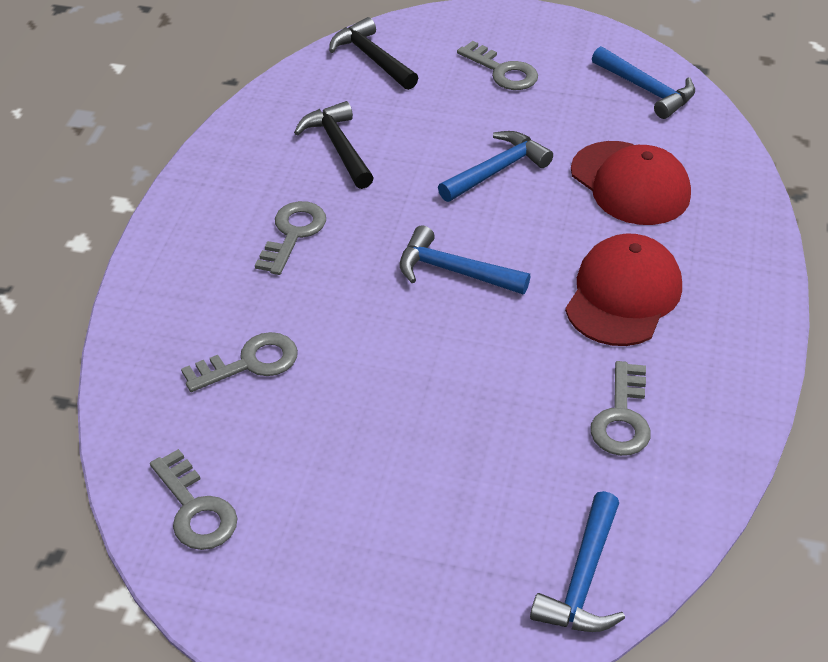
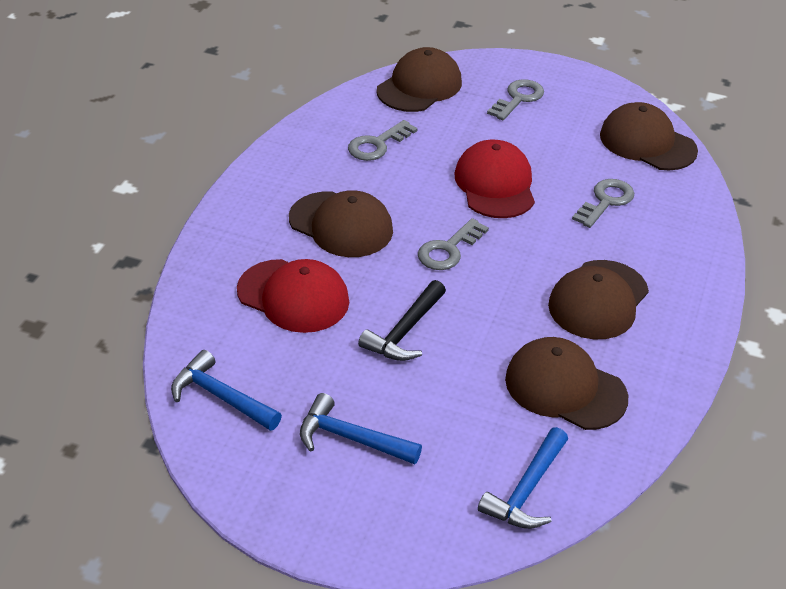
black hammer: 2 -> 1
blue hammer: 4 -> 3
brown cap: 0 -> 5
grey key: 5 -> 4

